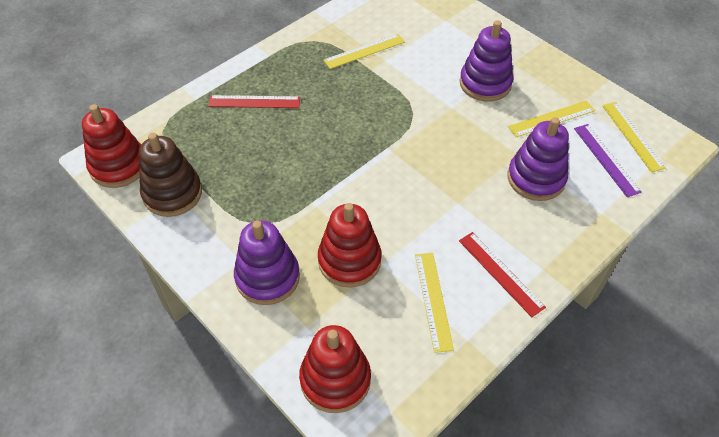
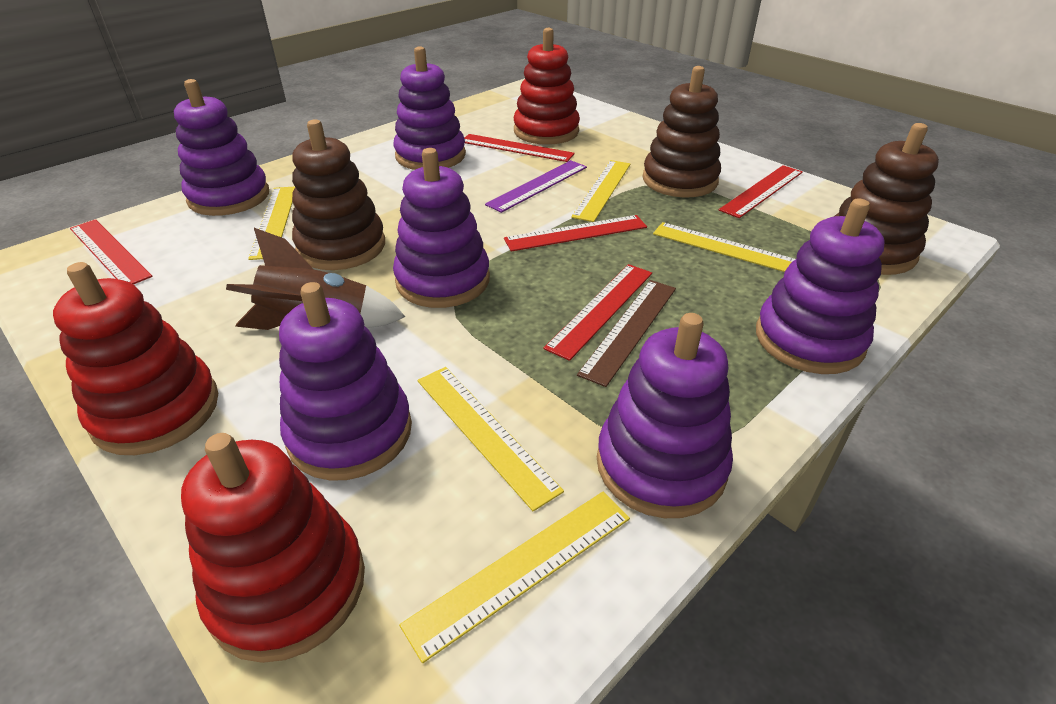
brown rocket: 0 -> 1
brown ruler: 0 -> 1
brown stacking toy: 1 -> 3
purple stacking toy: 3 -> 6
red ruler: 2 -> 5
yellow ruler: 4 -> 5

